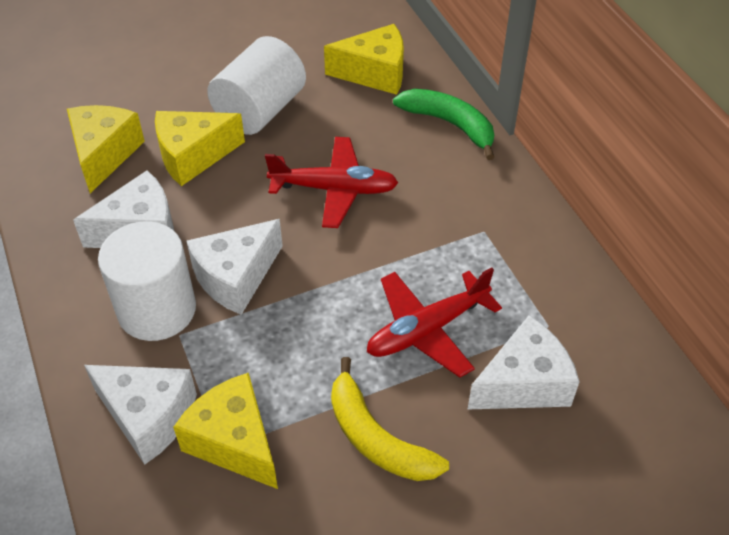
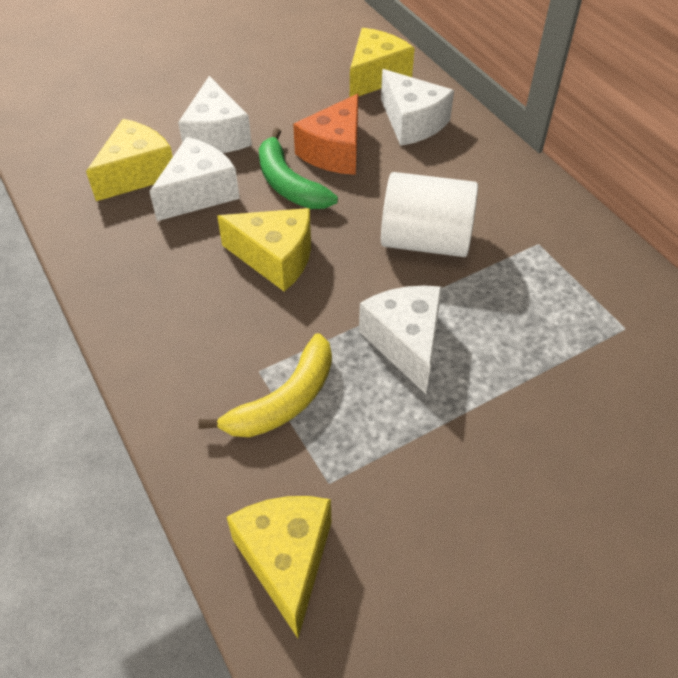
orange cheese: 0 -> 1
red plane: 2 -> 0
white cylinder: 2 -> 1

